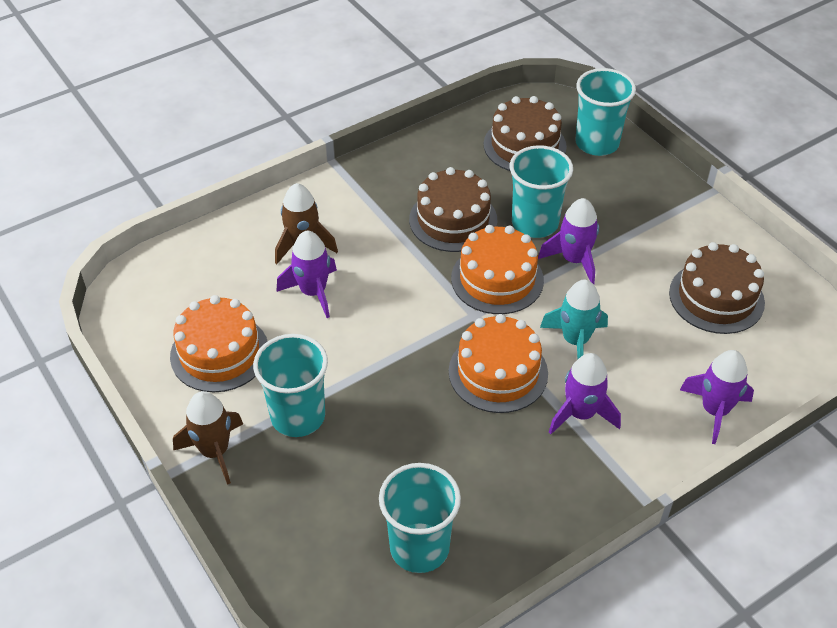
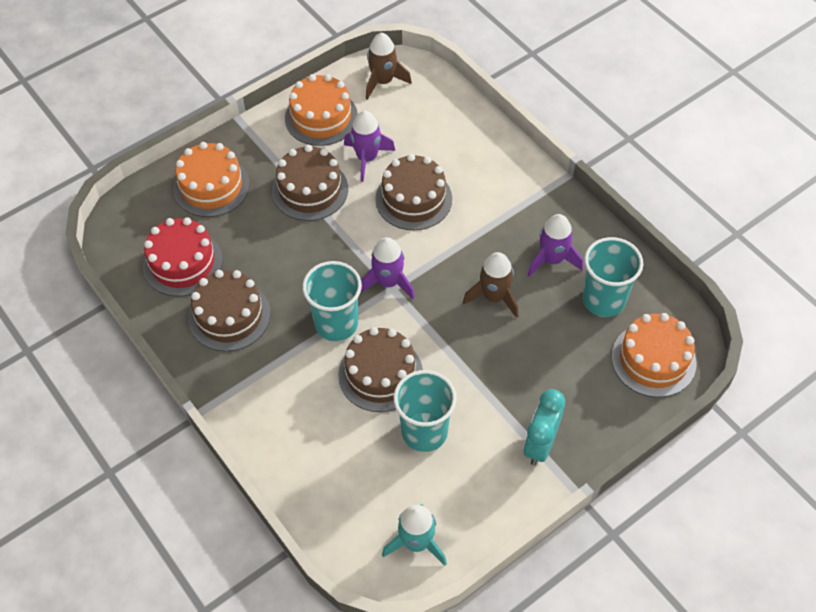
brown cake: 3 -> 4
purple rocket: 4 -> 3
red cake: 0 -> 1
turquoise clock: 0 -> 1
turquoise cup: 4 -> 3

